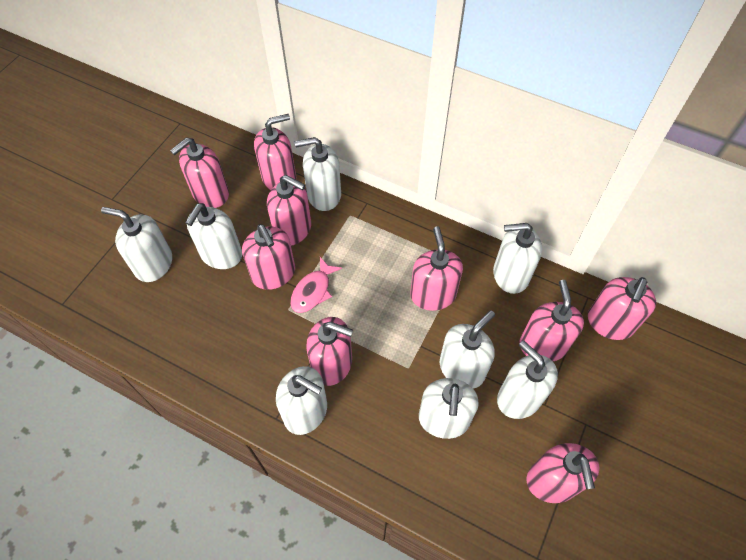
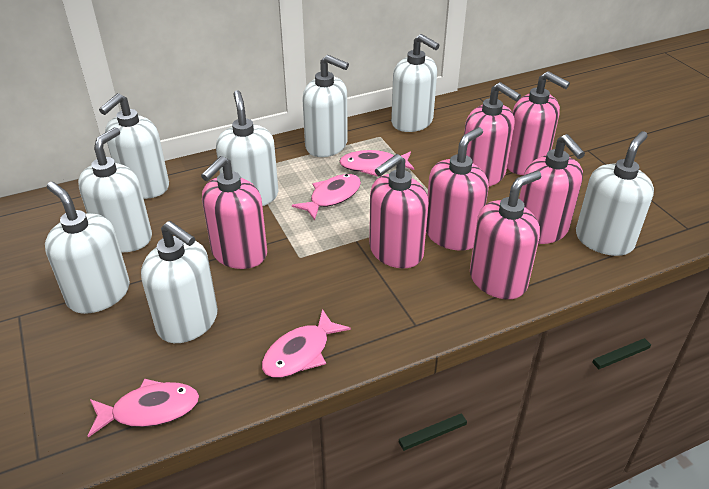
pink fish: 1 -> 4
pink soap dispenser: 9 -> 7

